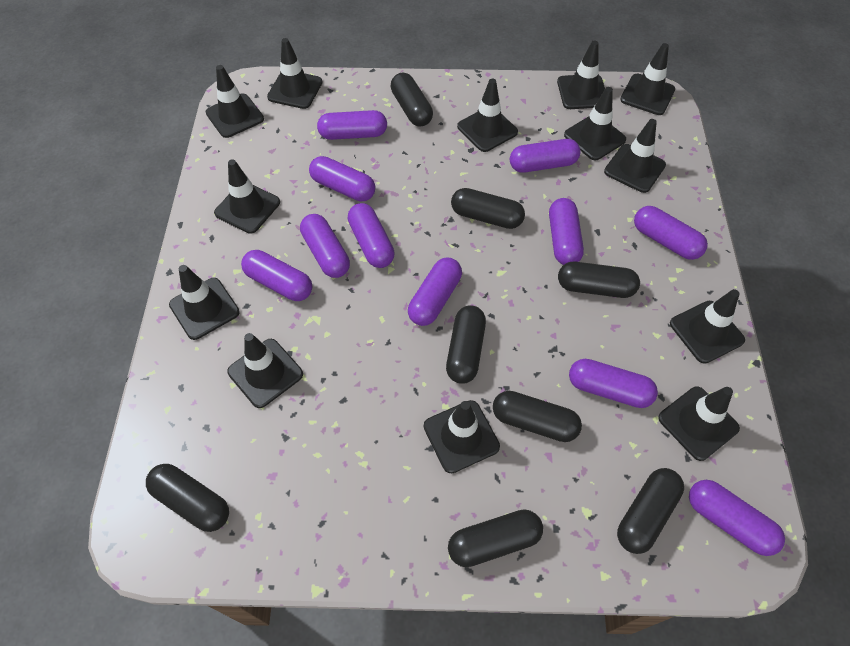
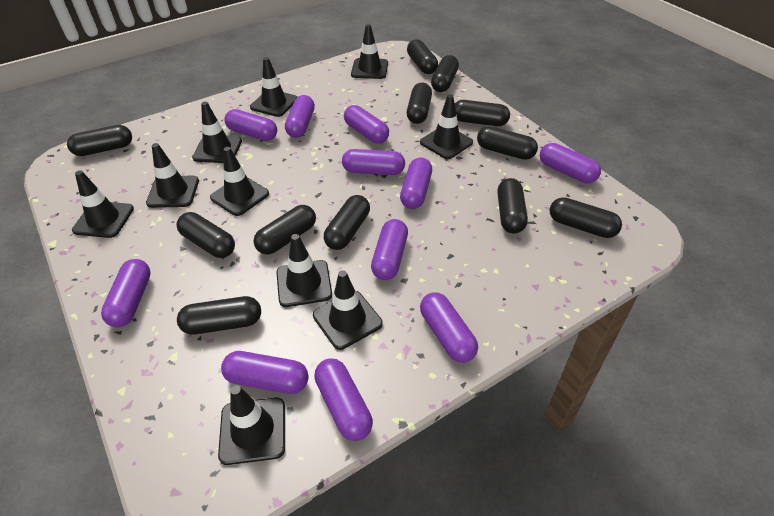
black capsule: 8 -> 12
black traffic cone: 13 -> 10

